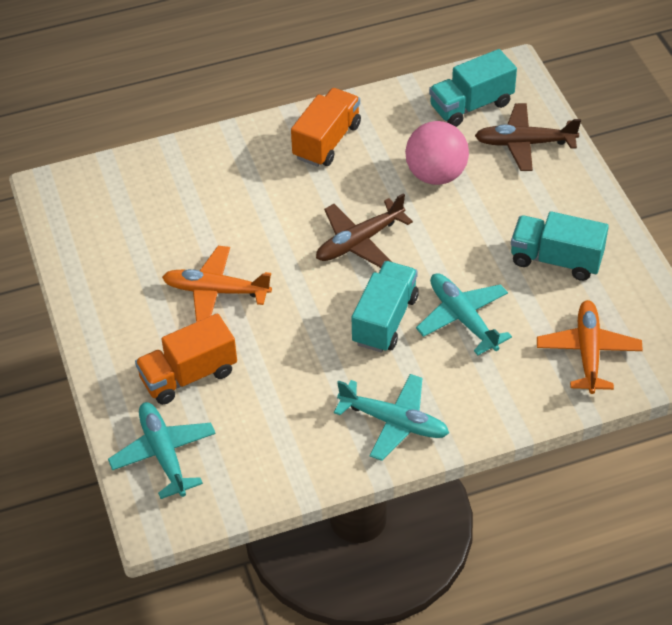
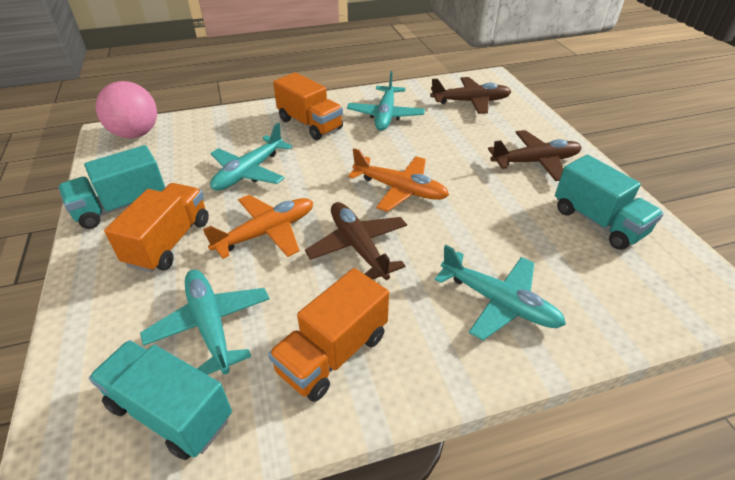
brown plane: 2 -> 3
orange truck: 2 -> 3
turquoise plane: 3 -> 4

